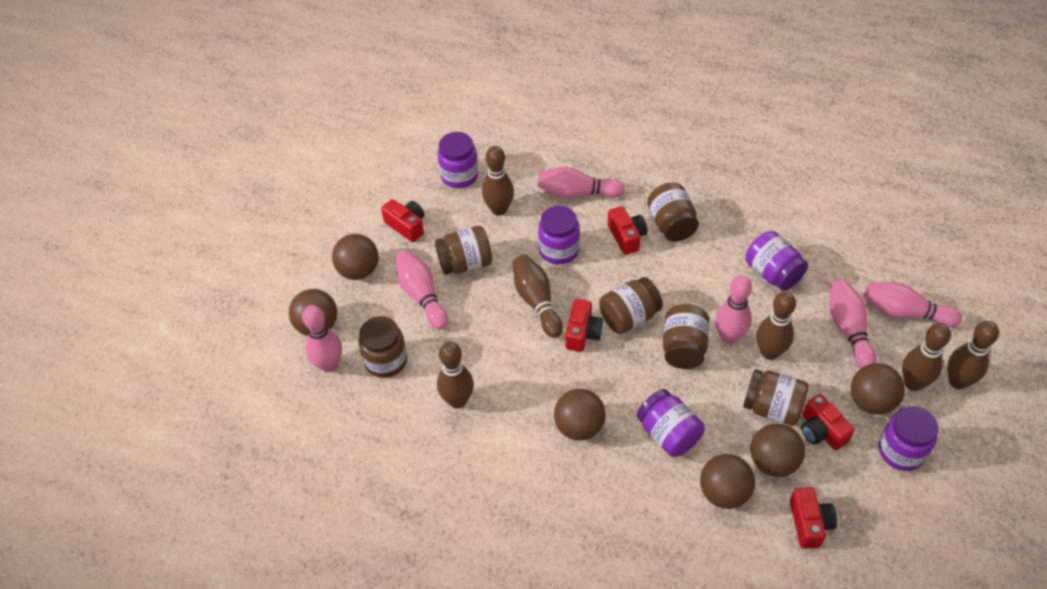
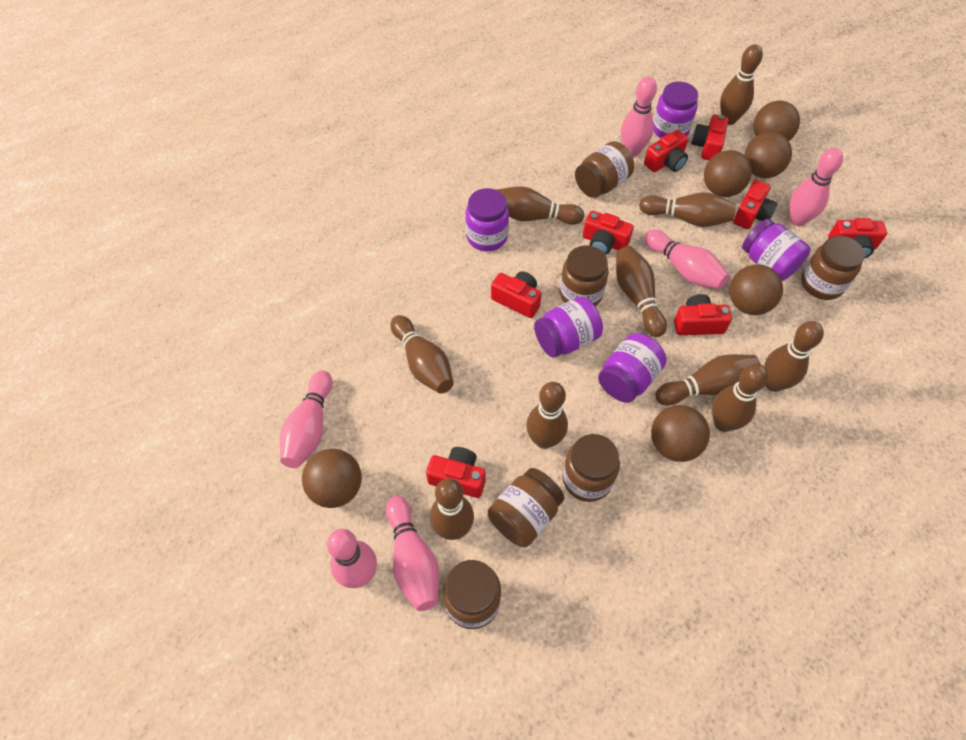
brown bowling pin: 6 -> 10
red camera: 5 -> 8

